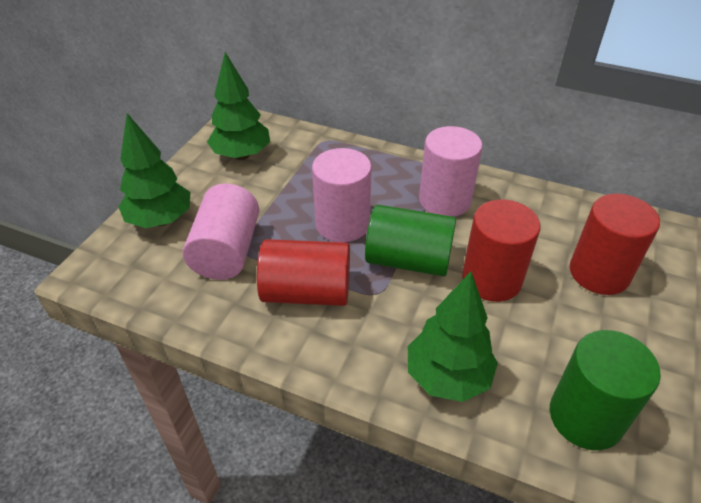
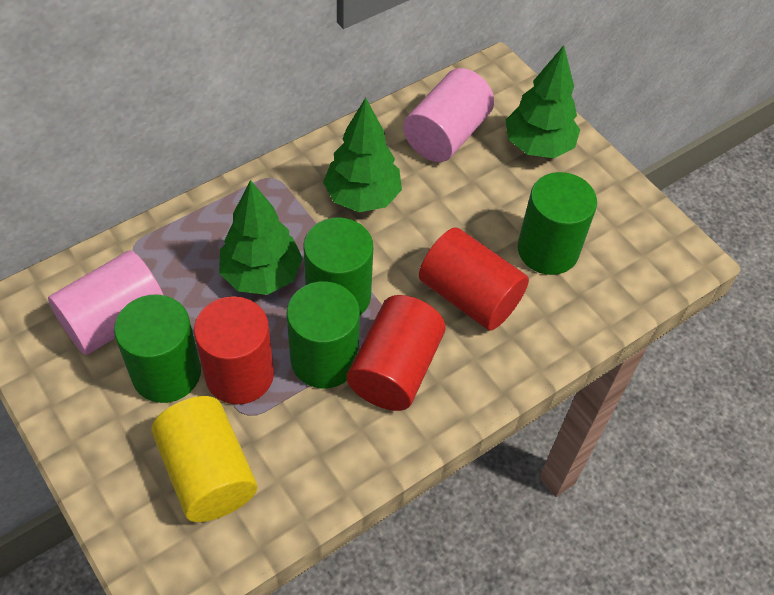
green cylinder: 2 -> 4
pink cylinder: 3 -> 2
yellow cylinder: 0 -> 1

